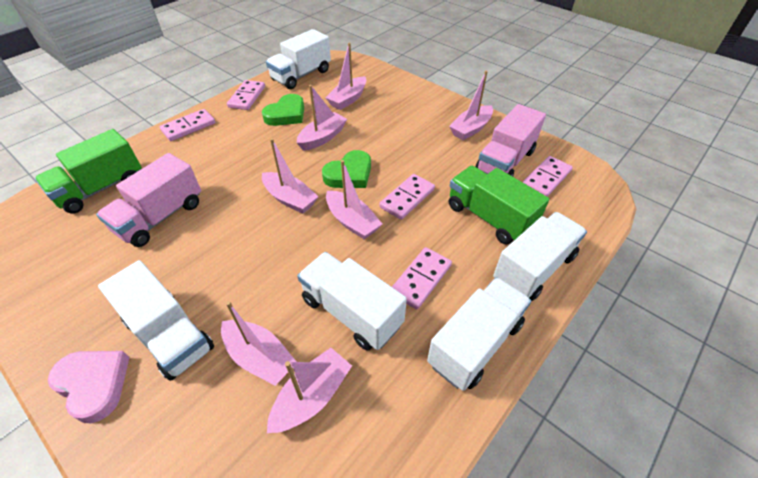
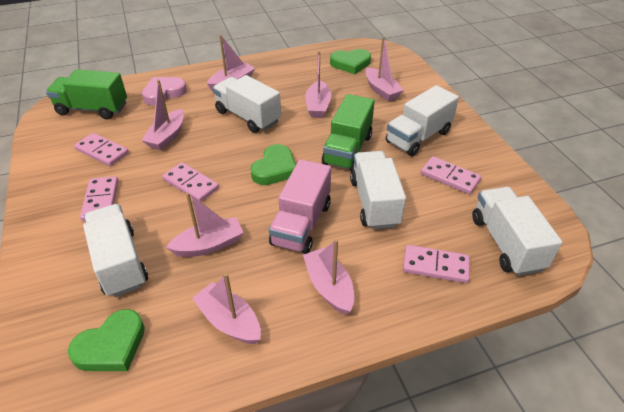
green heart: 2 -> 3
pink truck: 2 -> 1

